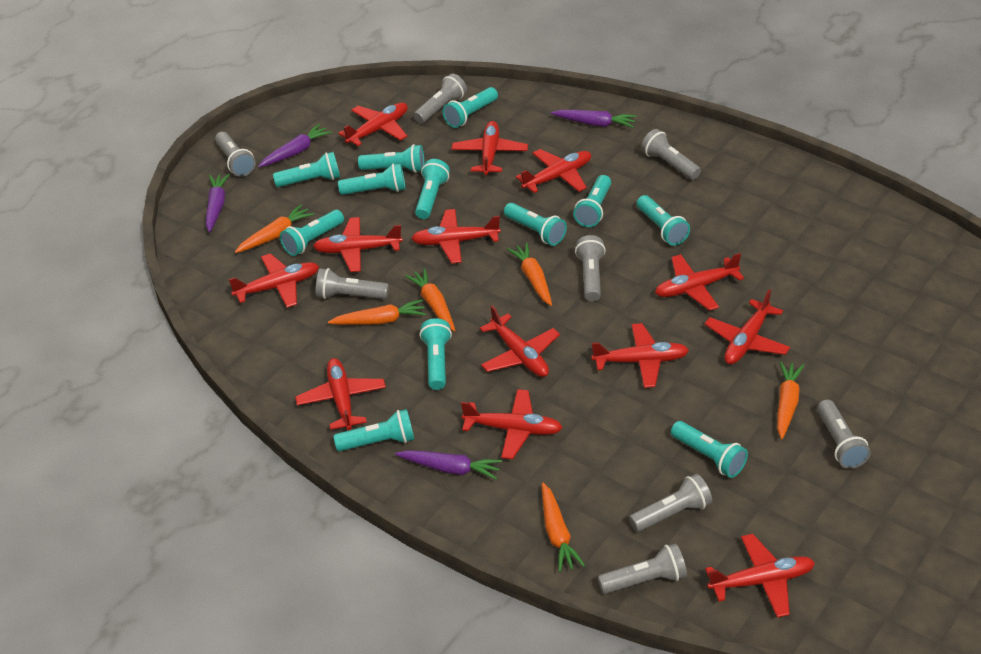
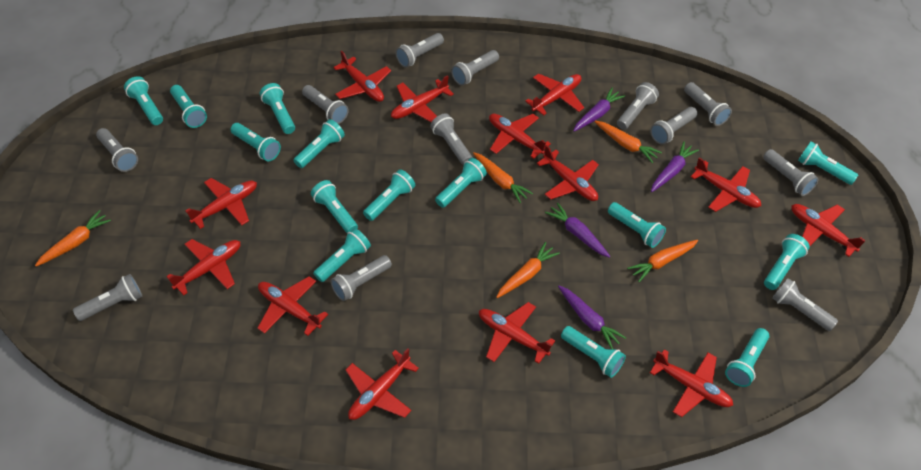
grey flashlight: 8 -> 12
orange carrot: 6 -> 5
turquoise flashlight: 12 -> 14

